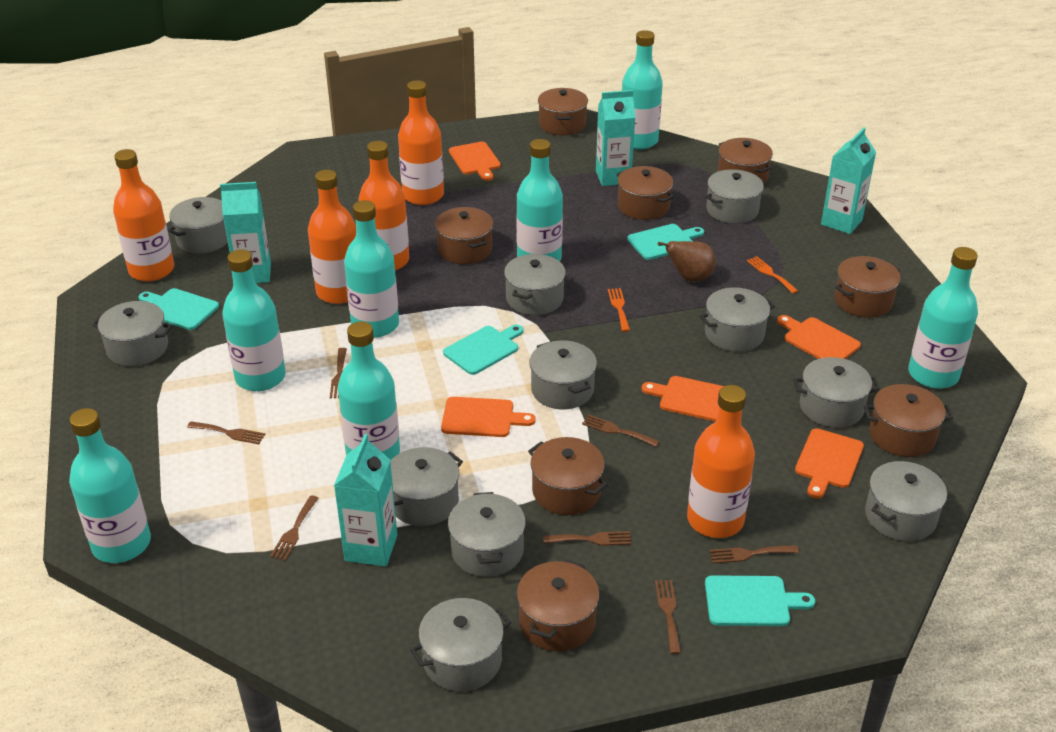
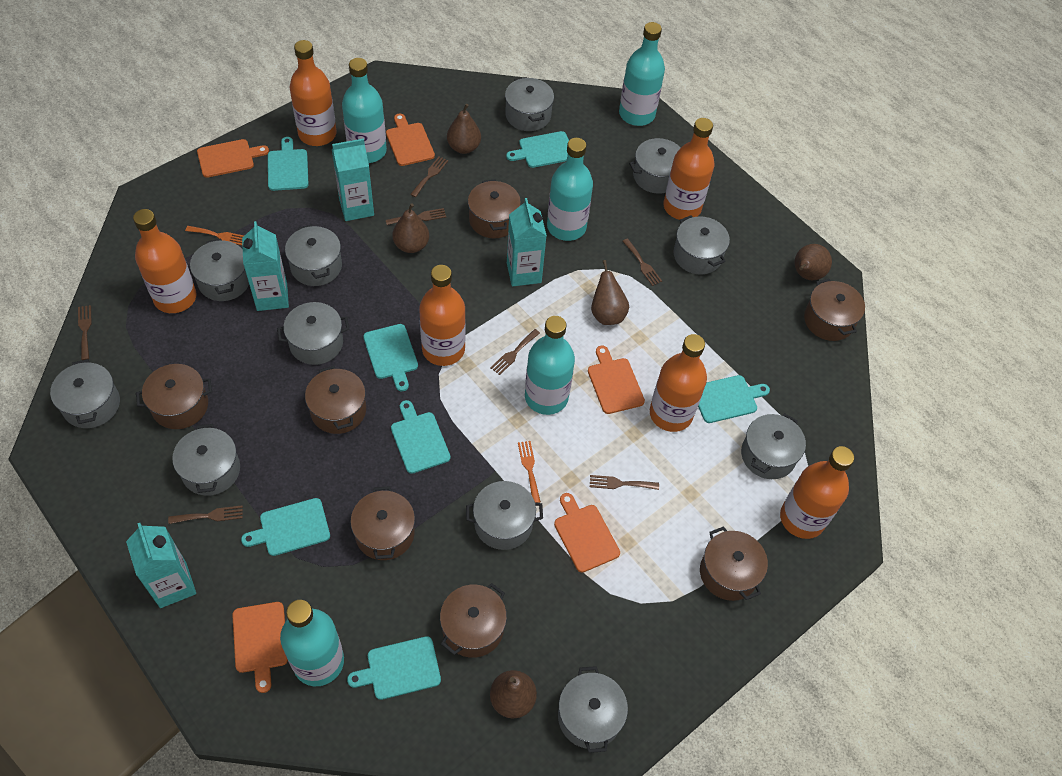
brown pear: 1 -> 5
brown pot: 8 -> 7
orange bottle: 5 -> 6
turquoise bottle: 7 -> 5
turquoise cutting board: 4 -> 7

